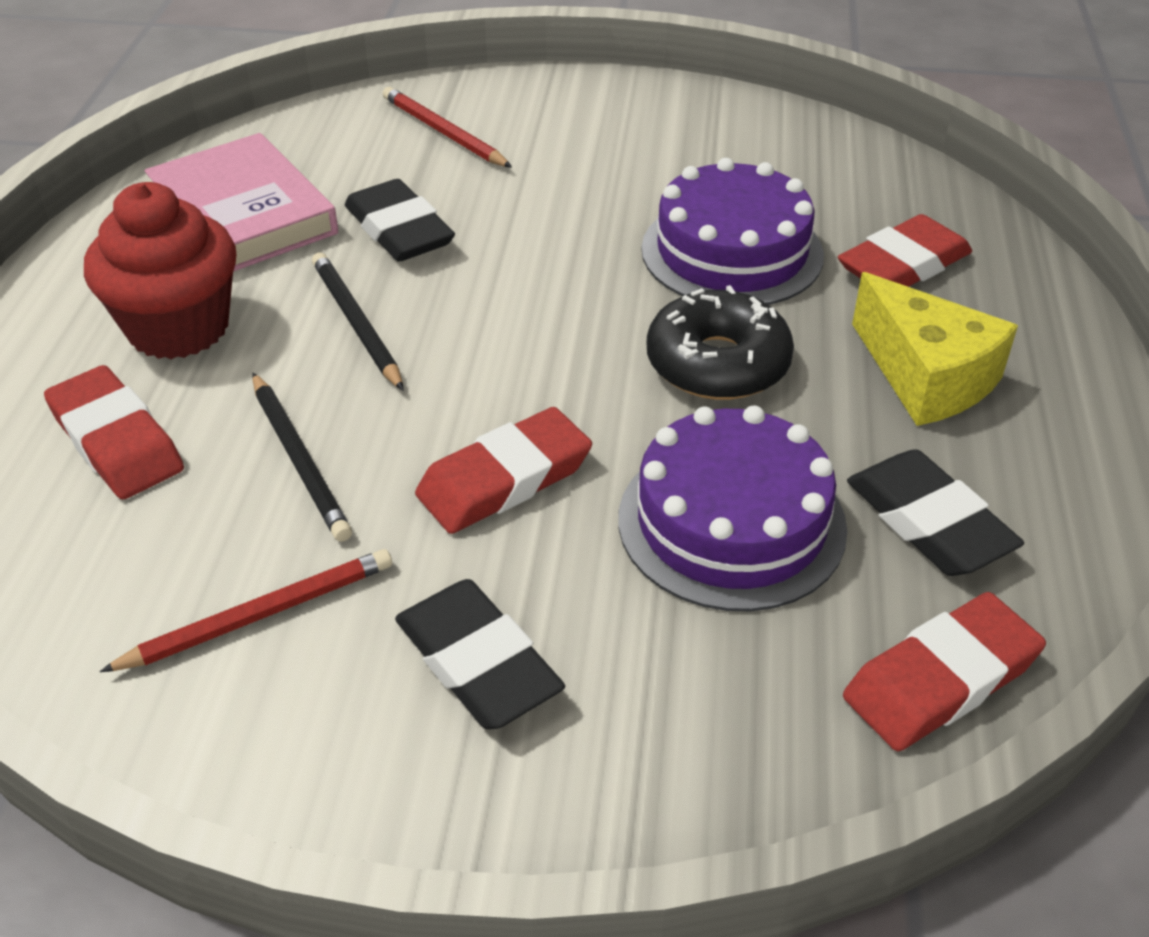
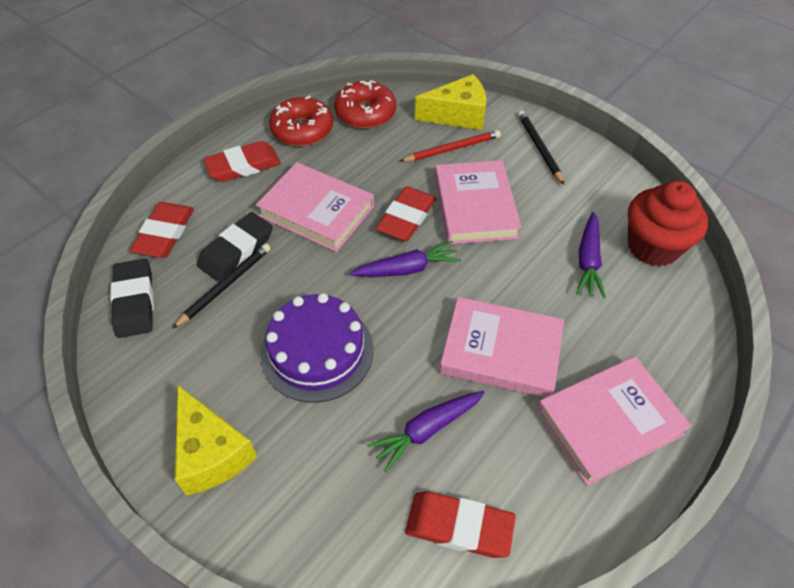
black donut: 1 -> 0
black eraser: 3 -> 2
pink book: 1 -> 4
purple cake: 2 -> 1
purple carrot: 0 -> 3
red donut: 0 -> 2
red pencil: 2 -> 1
yellow cheese: 1 -> 2

